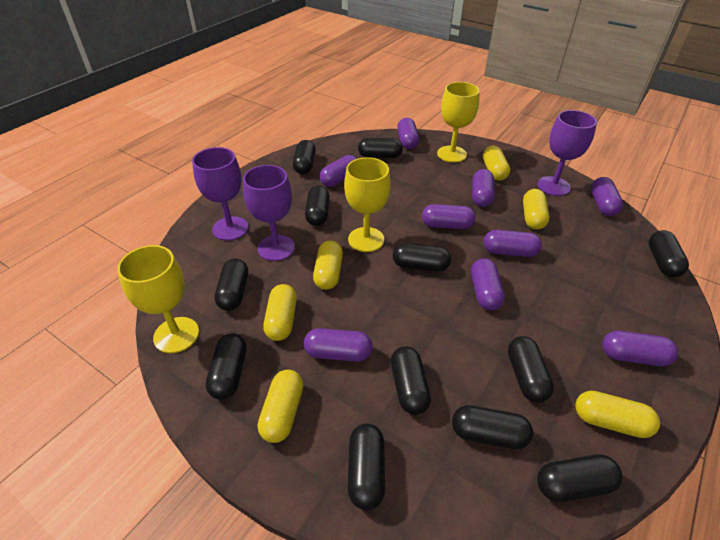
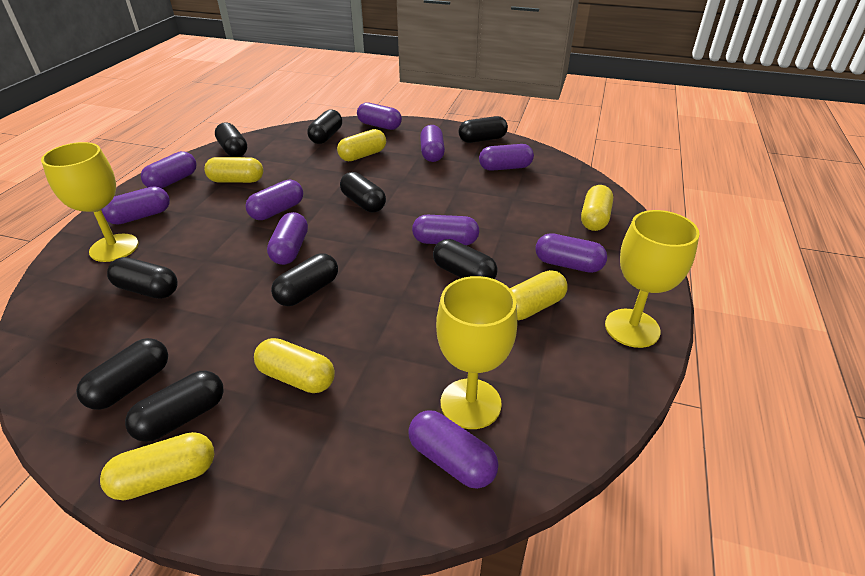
black capsule: 12 -> 9
purple capsule: 9 -> 10
purple goblet: 3 -> 0

